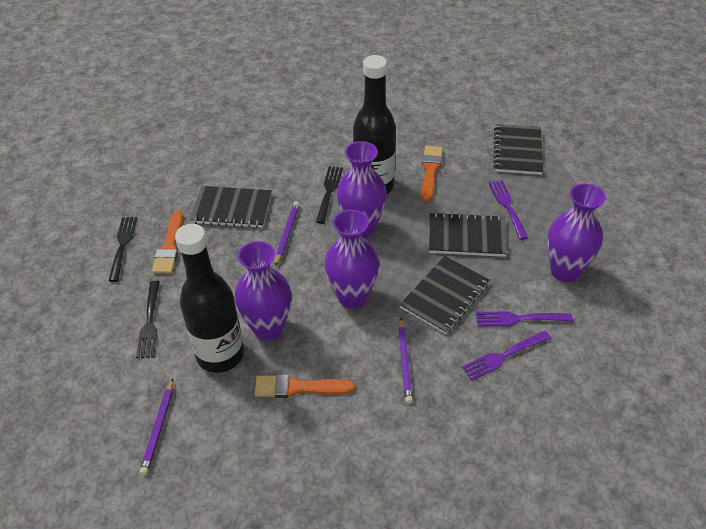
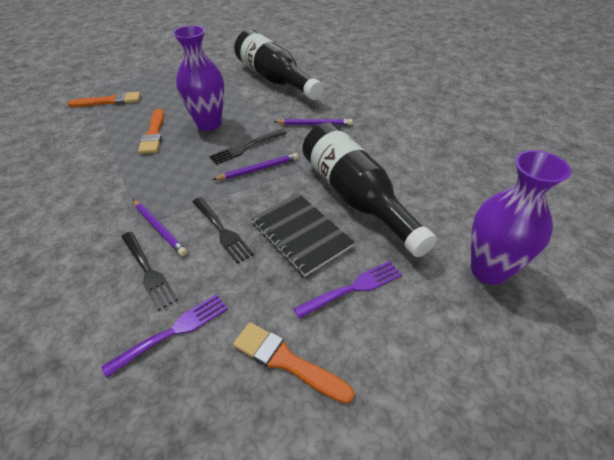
black notebook: 4 -> 1
purple fork: 3 -> 2
purple vase: 4 -> 2

